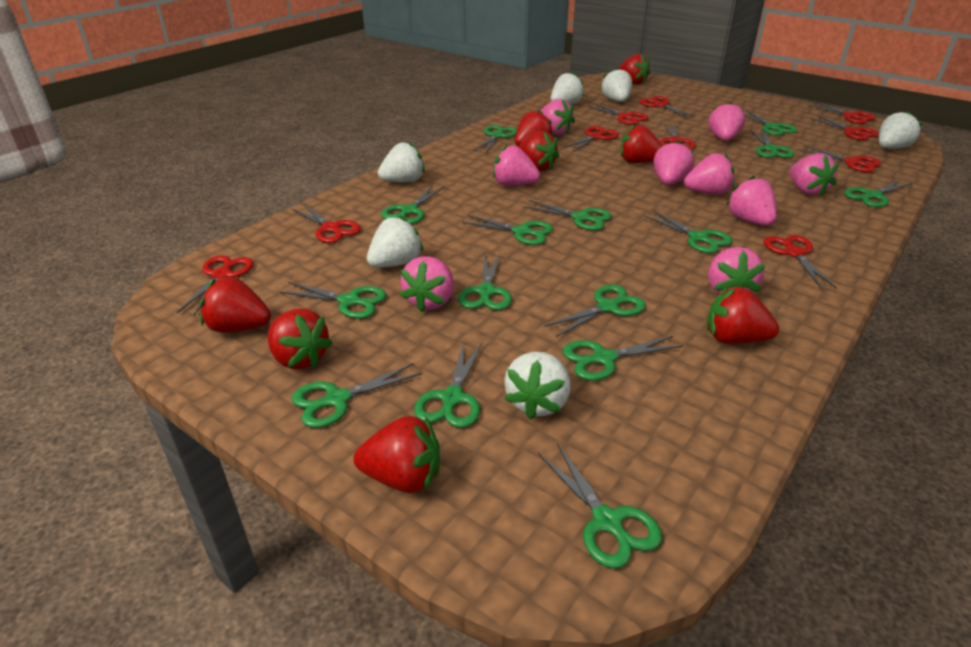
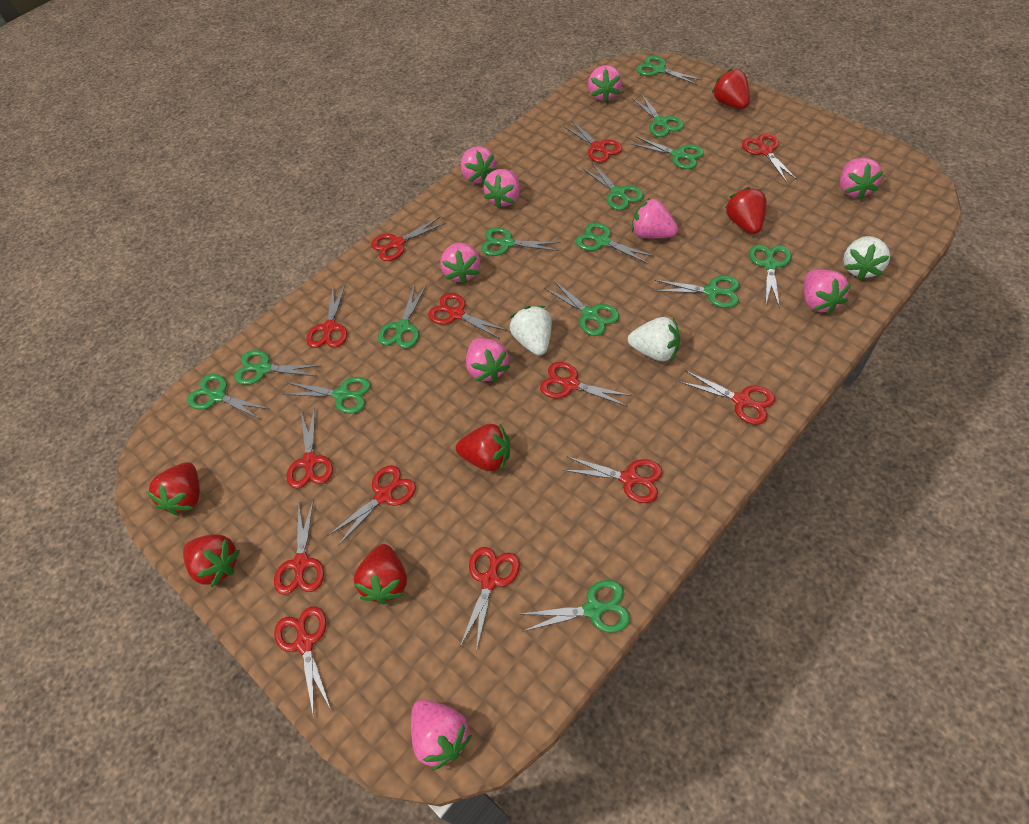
green scissors: 15 -> 14
red scissors: 10 -> 13
red strawberry: 8 -> 6
white strawberry: 6 -> 3

